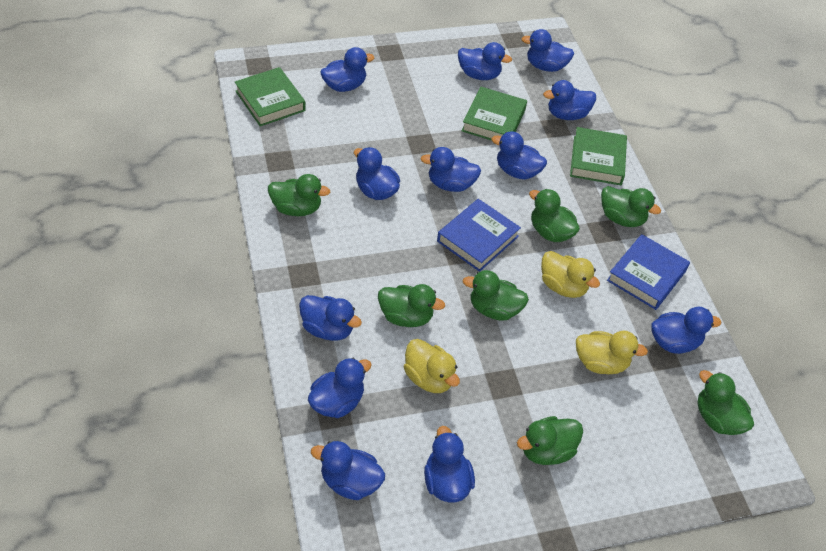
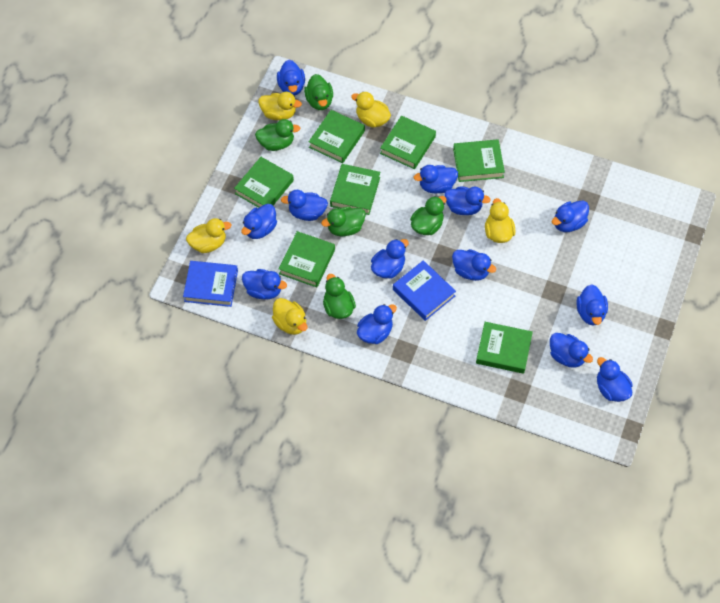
blue duck: 12 -> 13
green book: 3 -> 7
green duck: 7 -> 5
yellow duck: 3 -> 5

